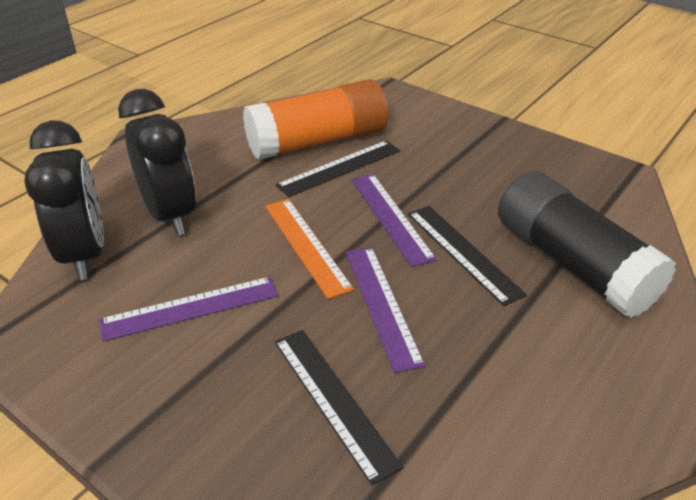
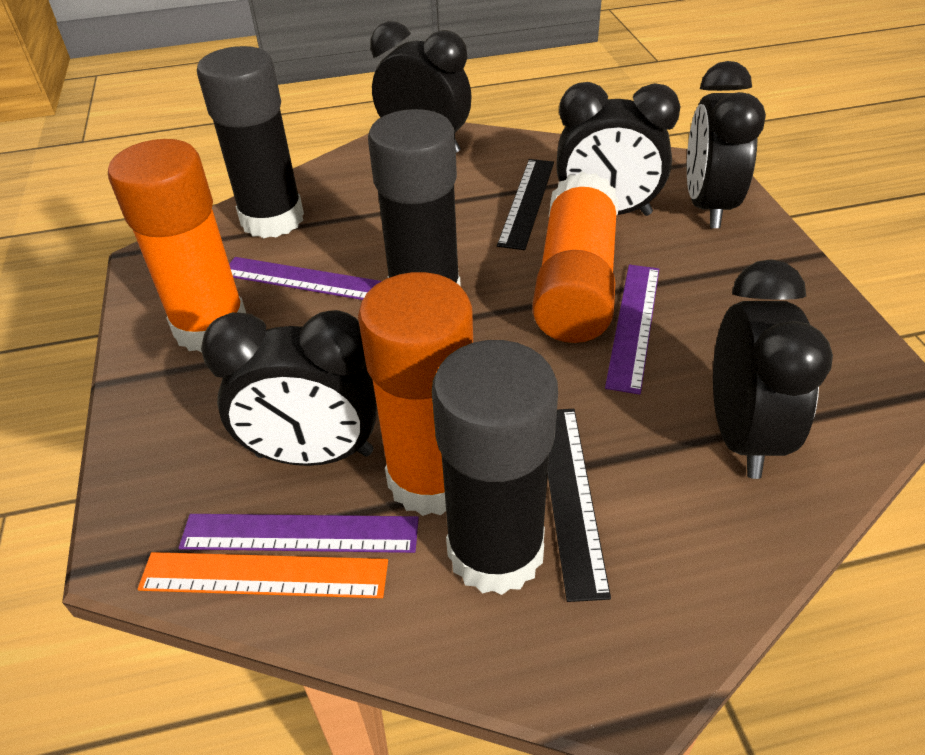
black clock: 2 -> 5
black glue stick: 1 -> 3
black ruler: 3 -> 2
orange glue stick: 1 -> 3

